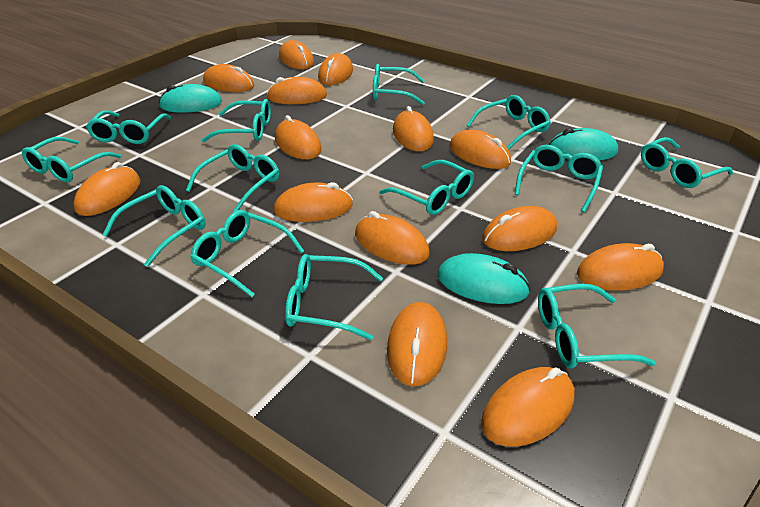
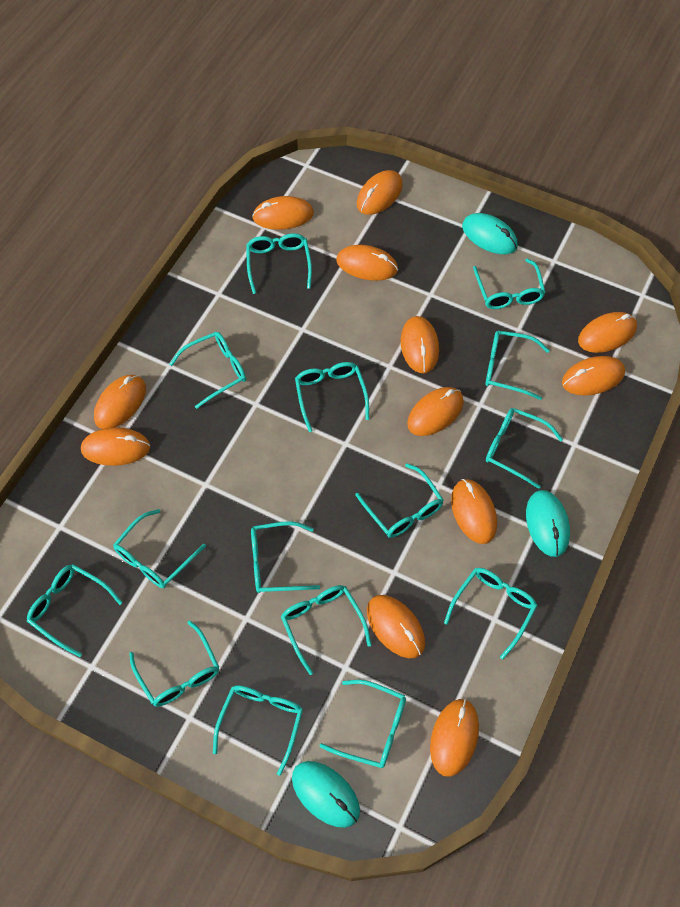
orange mouse: 14 -> 12
turquoise glasses: 13 -> 15

